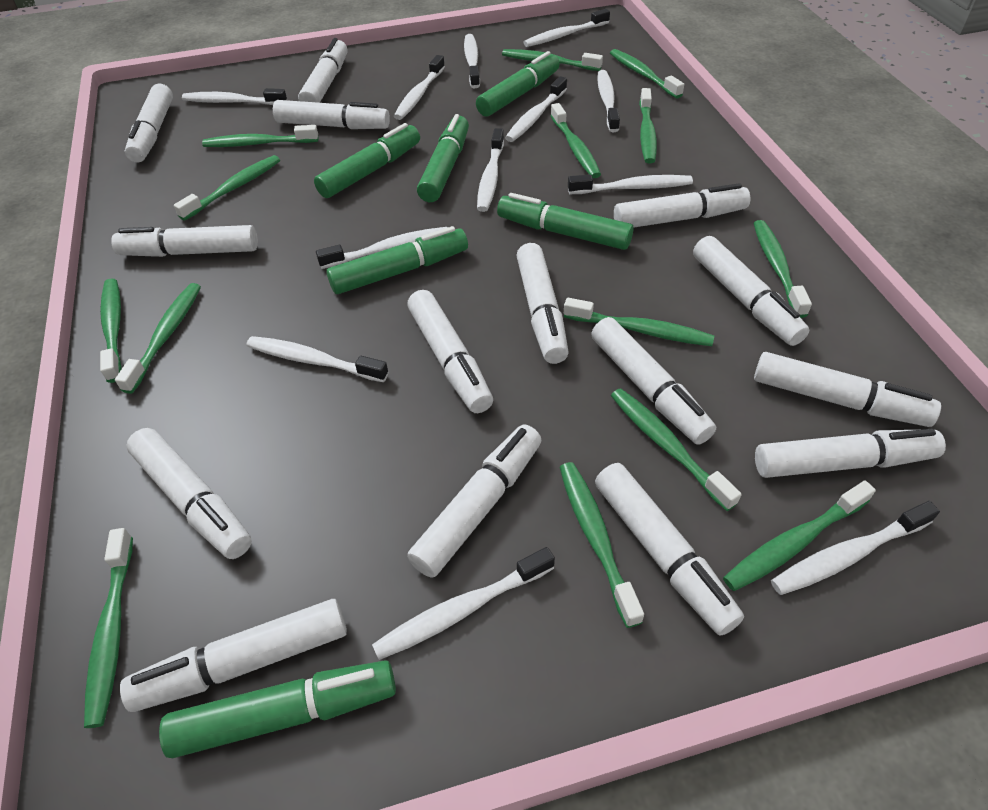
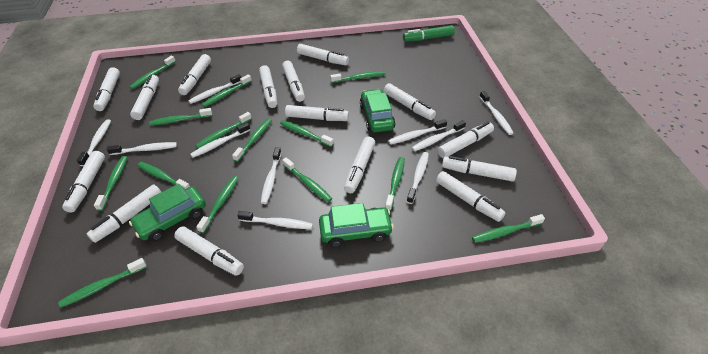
green car: 0 -> 3
green marker: 6 -> 1
white toothbrush: 12 -> 10

